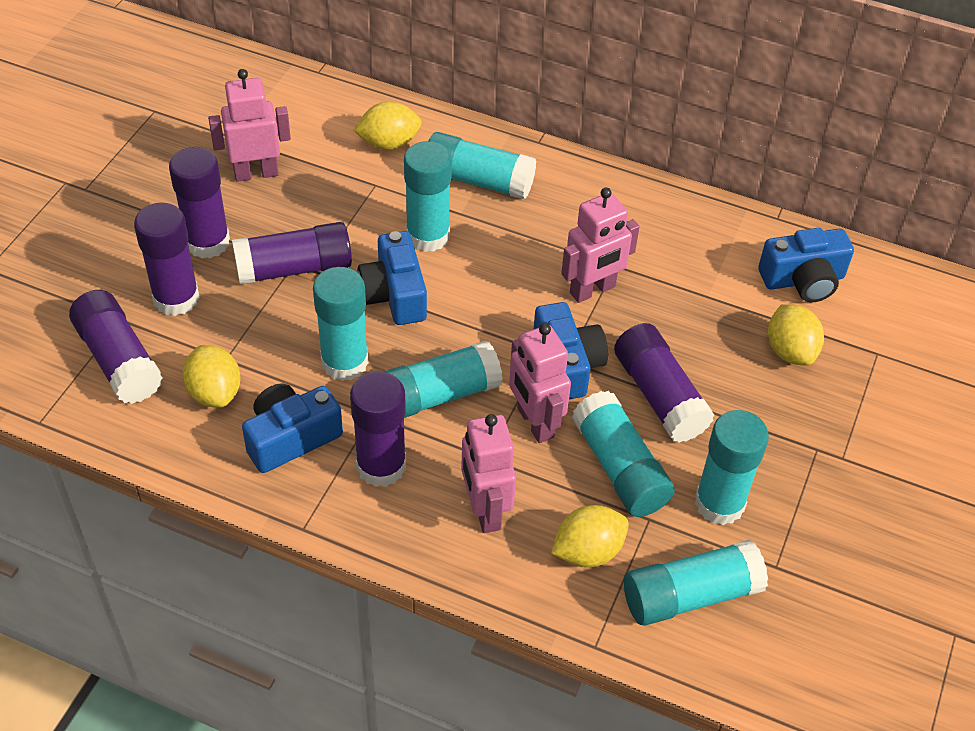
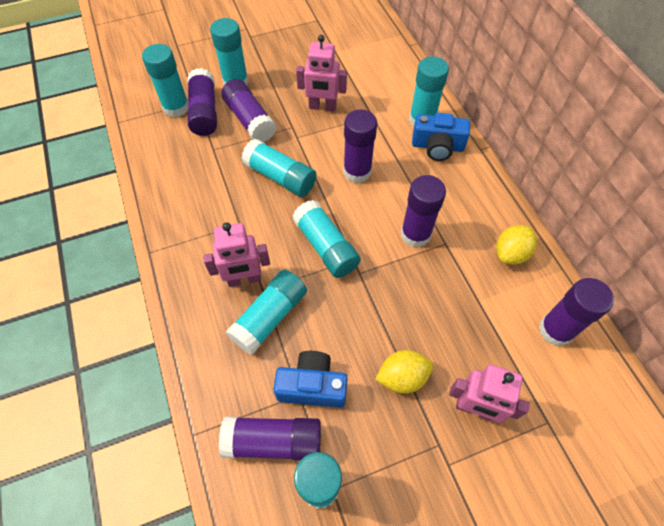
blue camera: 4 -> 2
pink robot: 4 -> 3
yellow lemon: 4 -> 2

